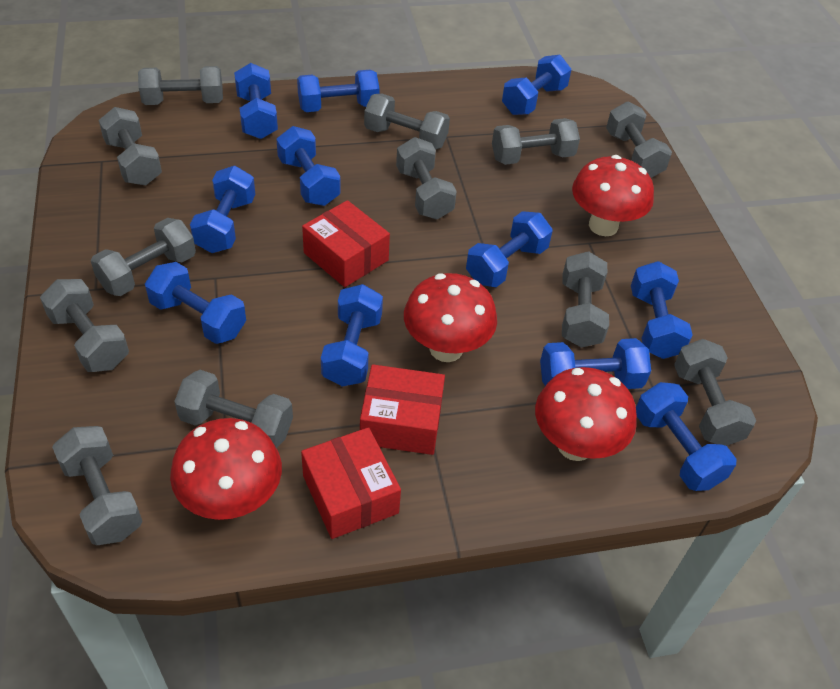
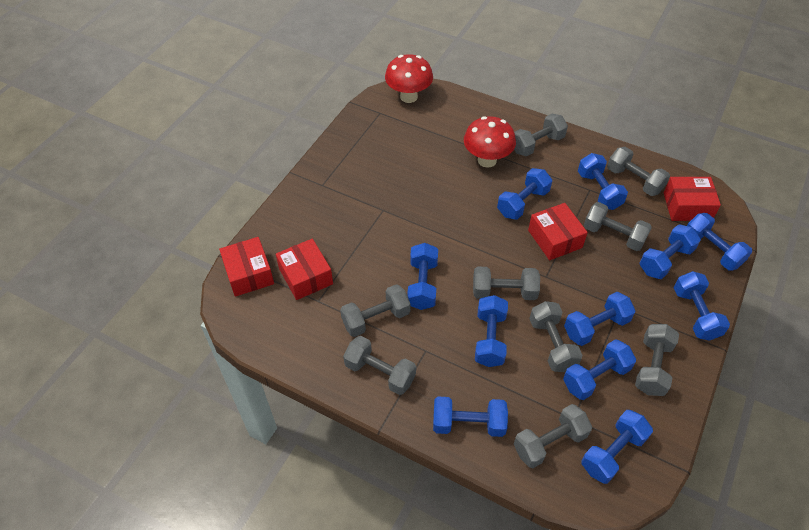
grey dumbbell: 12 -> 9
red box: 3 -> 4
red mushroom: 4 -> 2

